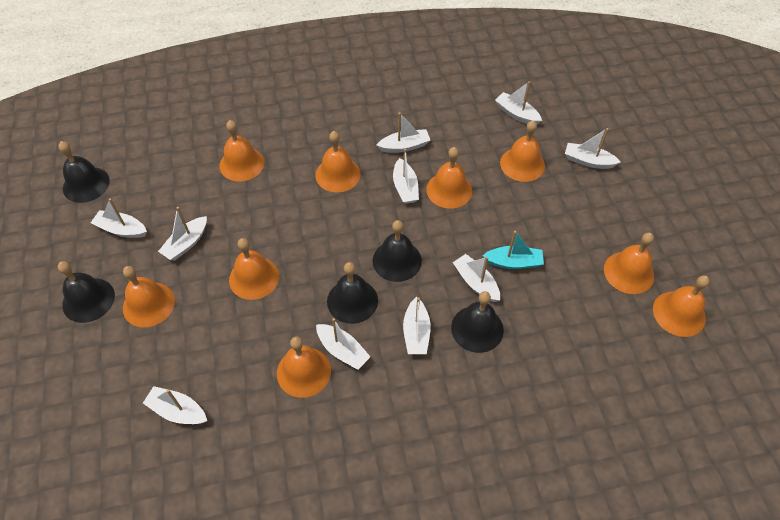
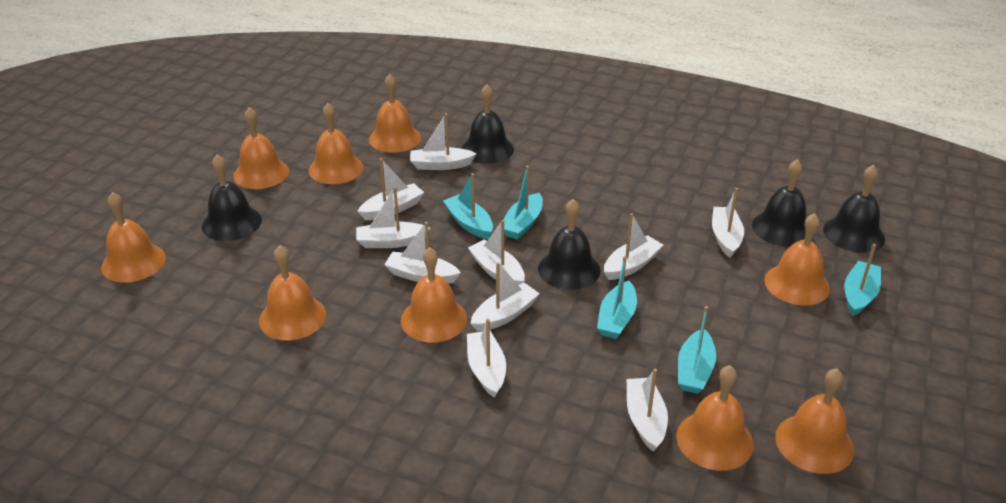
turquoise boat: 1 -> 5

